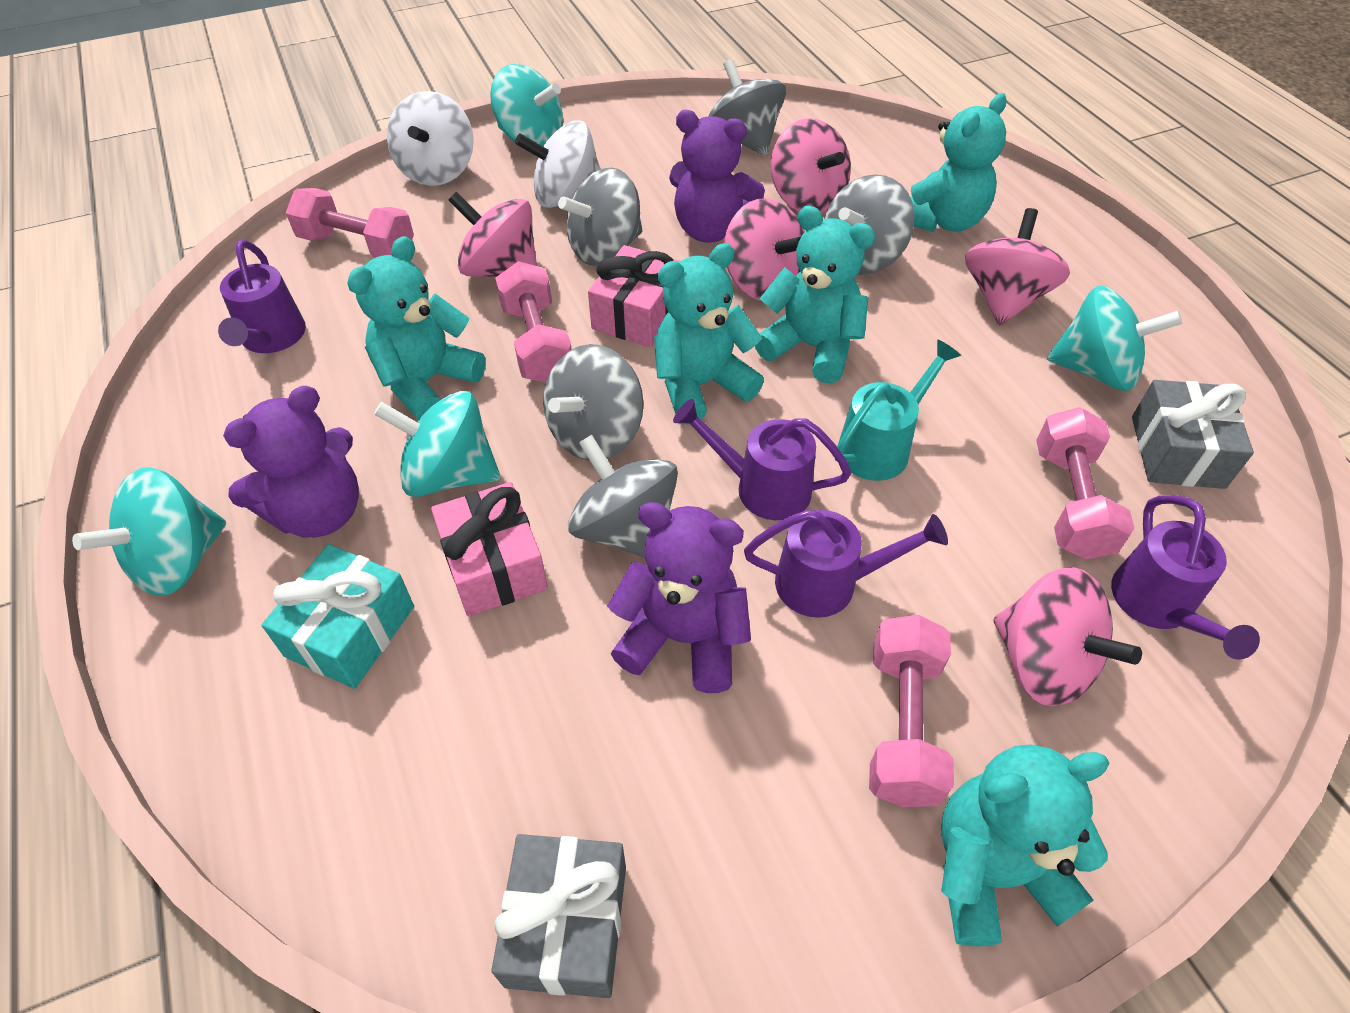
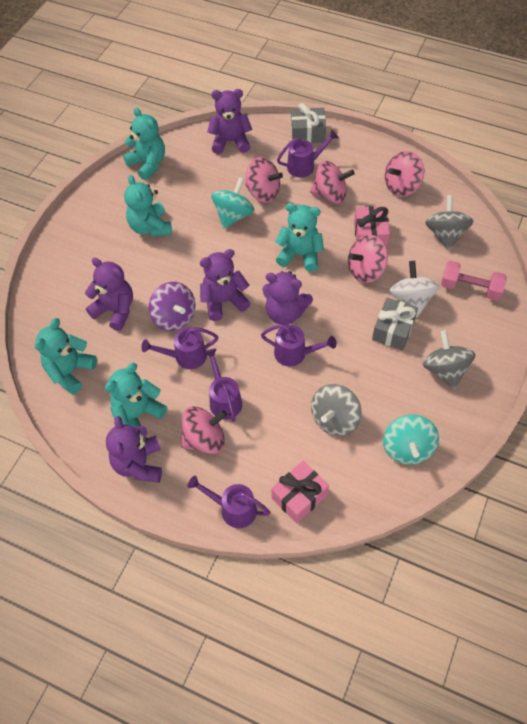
grey spinning top: 5 -> 3
pink dumbbell: 4 -> 1
purple spinning top: 0 -> 1
purple teddy bear: 3 -> 5
purple watering can: 4 -> 5
turquoise gift: 1 -> 0
turquoise spinning top: 4 -> 2
turquoise watering can: 1 -> 0
white spinning top: 2 -> 1

